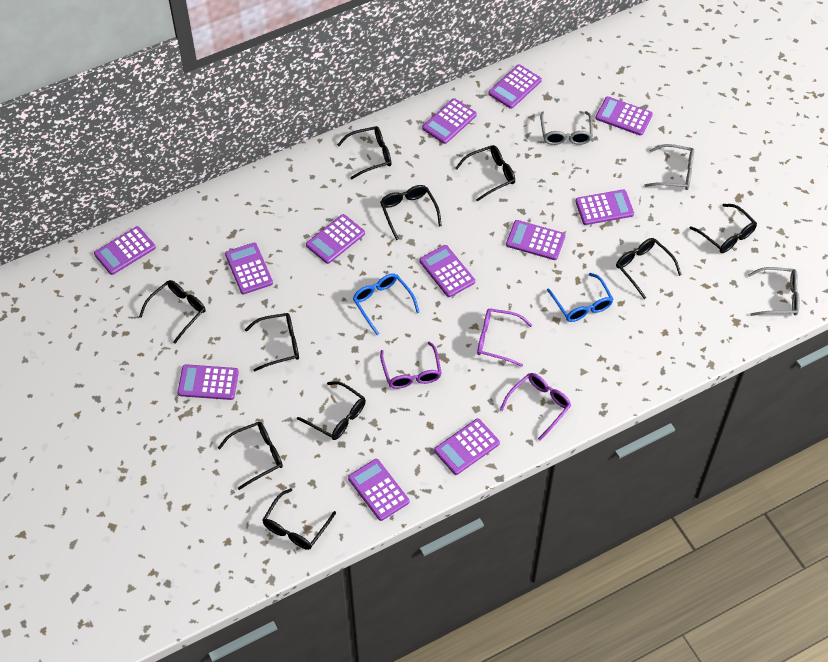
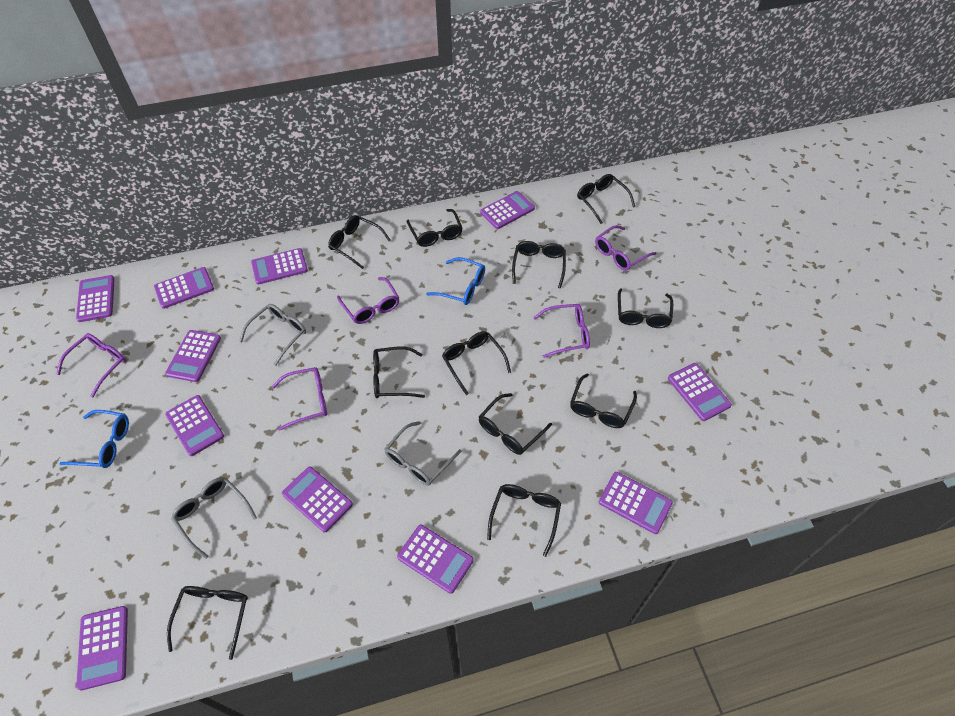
black glasses: 10 -> 11
purple calculator: 12 -> 11
purple glasses: 3 -> 5

